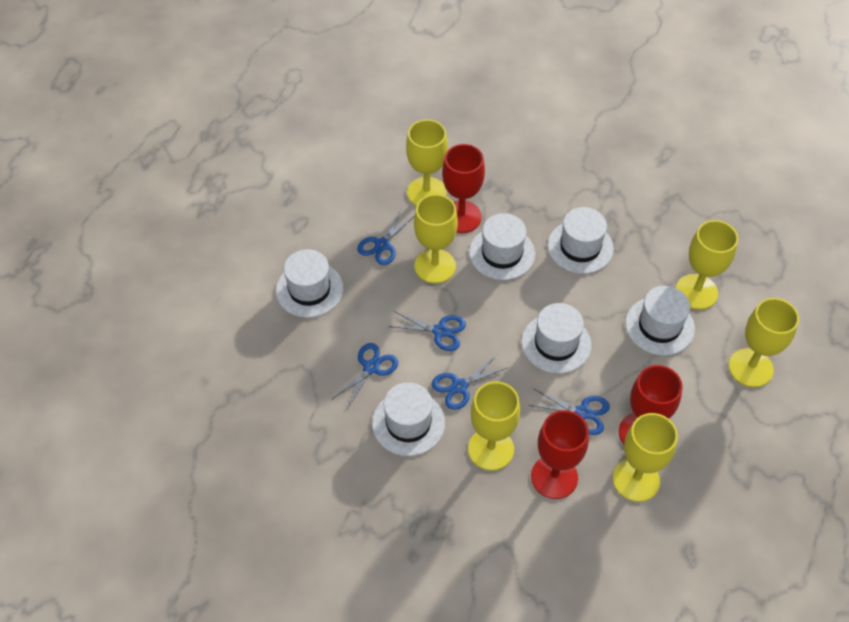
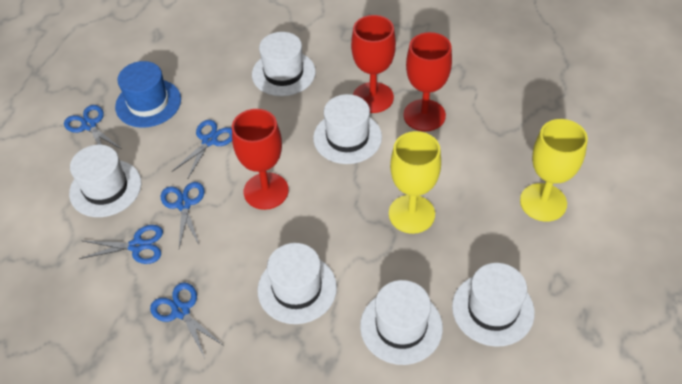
blue hat: 0 -> 1
yellow goblet: 6 -> 2

